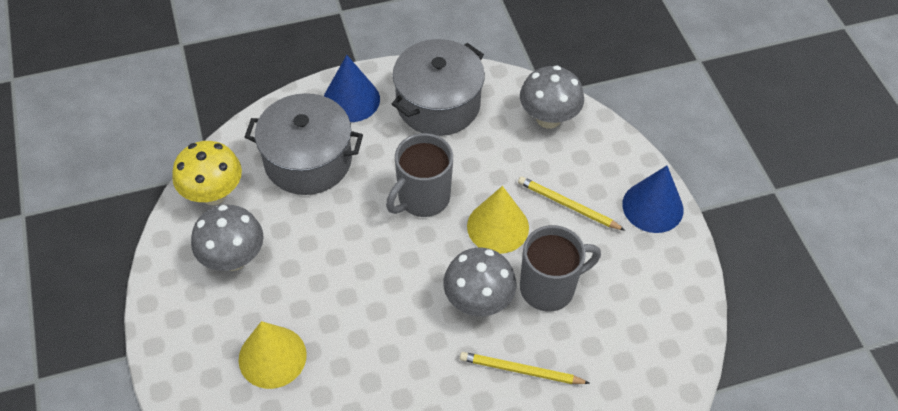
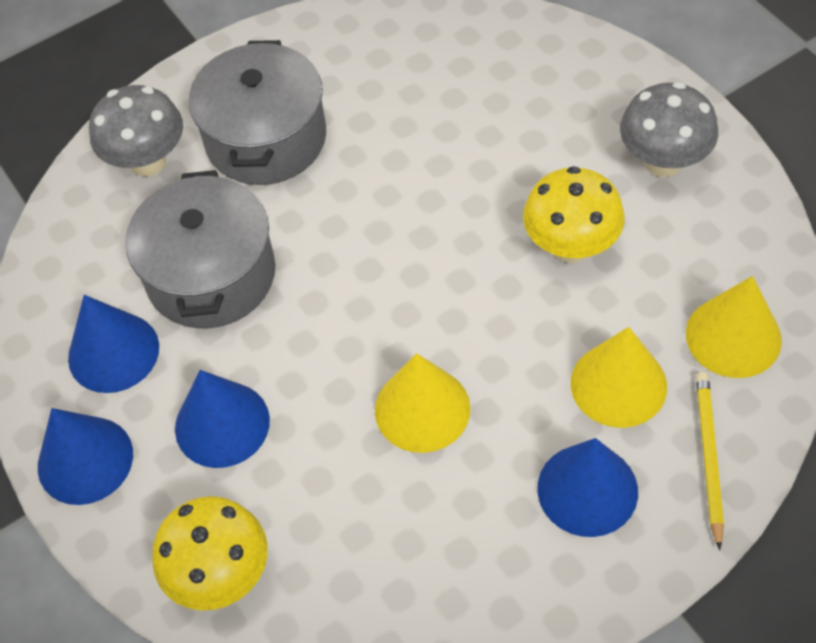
blue cone: 2 -> 4
grey mug: 2 -> 0
grey mushroom: 3 -> 2
yellow cone: 2 -> 3
yellow mushroom: 1 -> 2
yellow pencil: 2 -> 1

